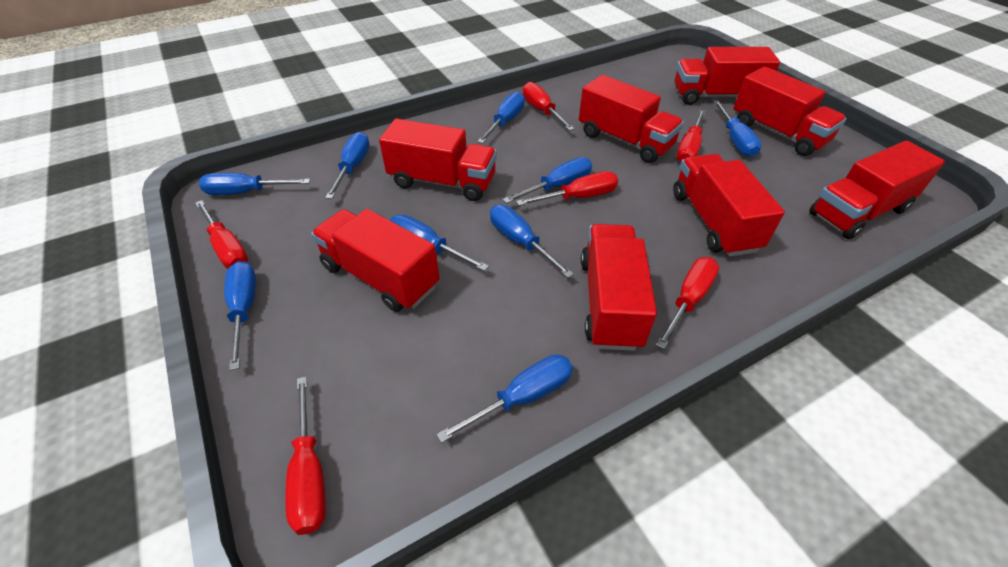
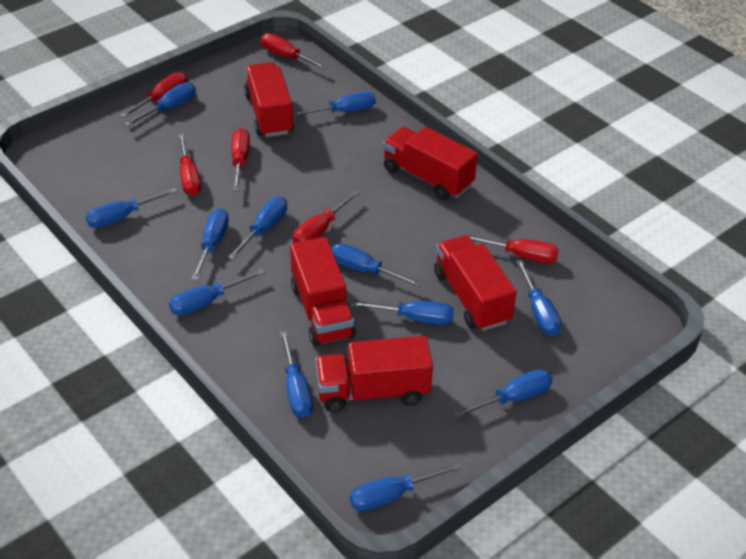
blue screwdriver: 9 -> 12
red truck: 8 -> 5

